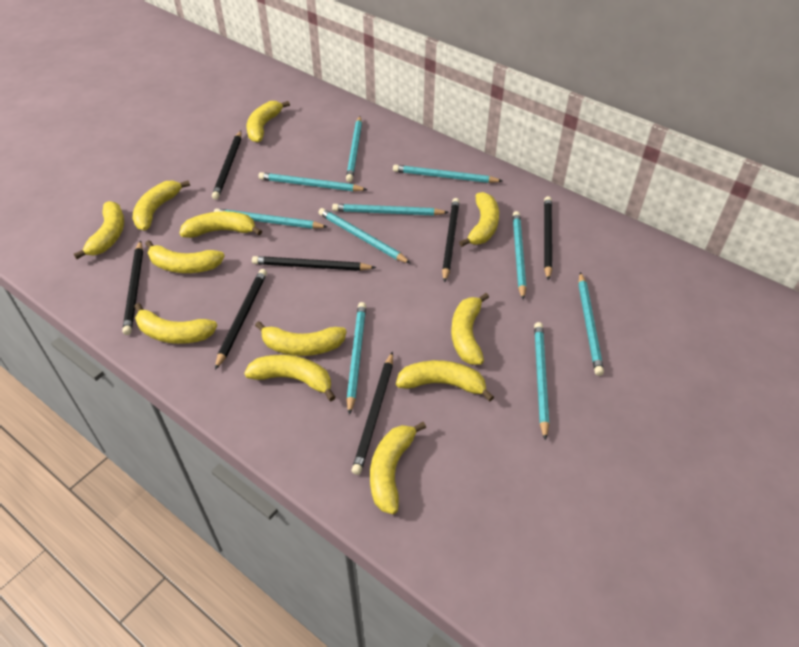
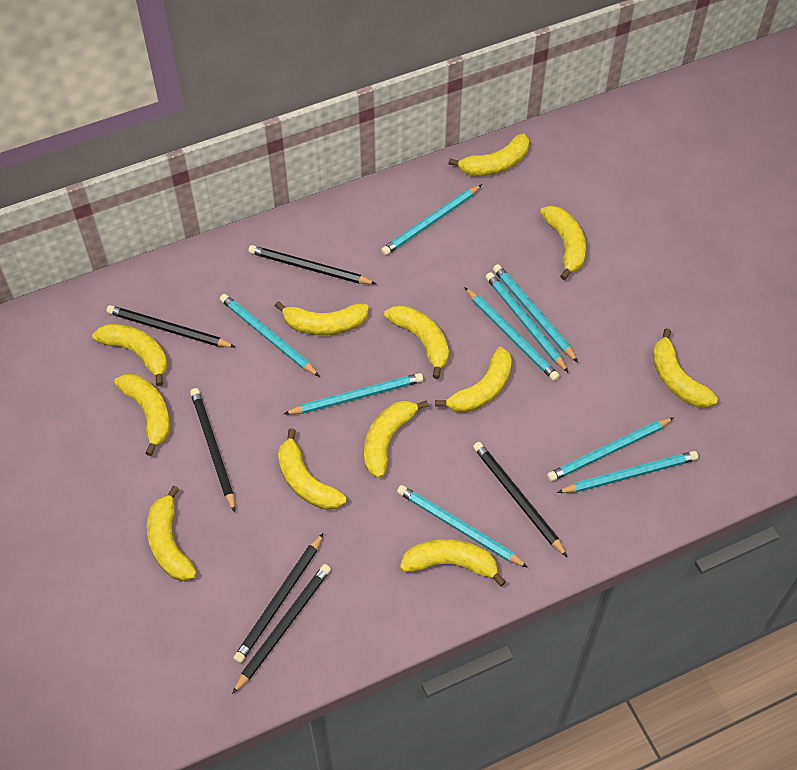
black pencil: 7 -> 6
turquoise pencil: 10 -> 9

